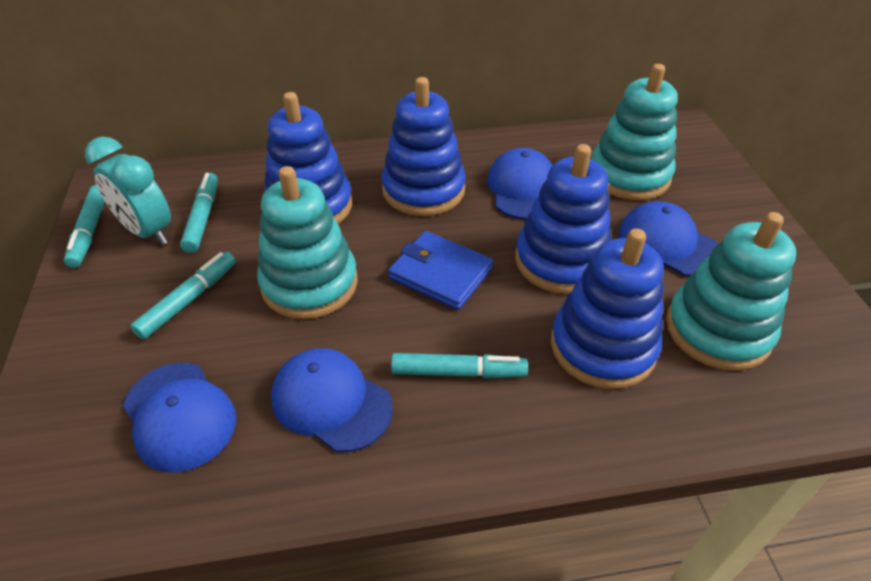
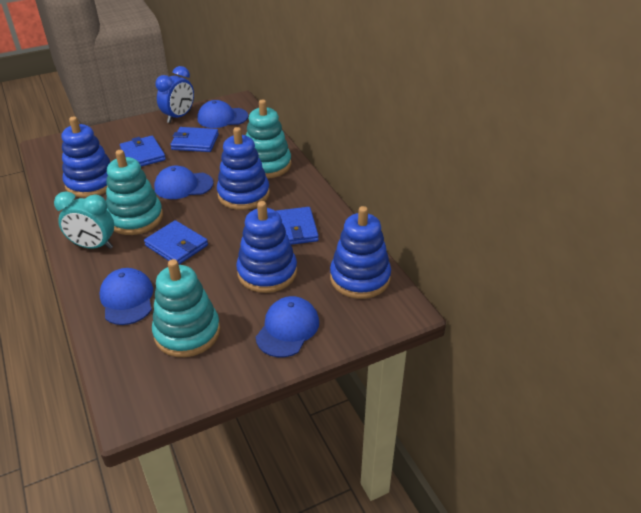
blue clock: 0 -> 1
blue wallet: 1 -> 4
turquoise marker: 4 -> 0

